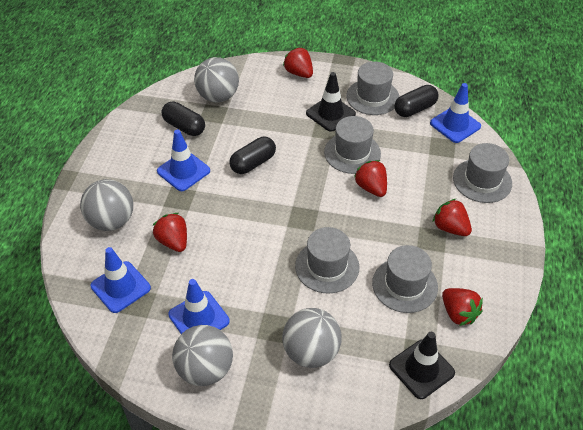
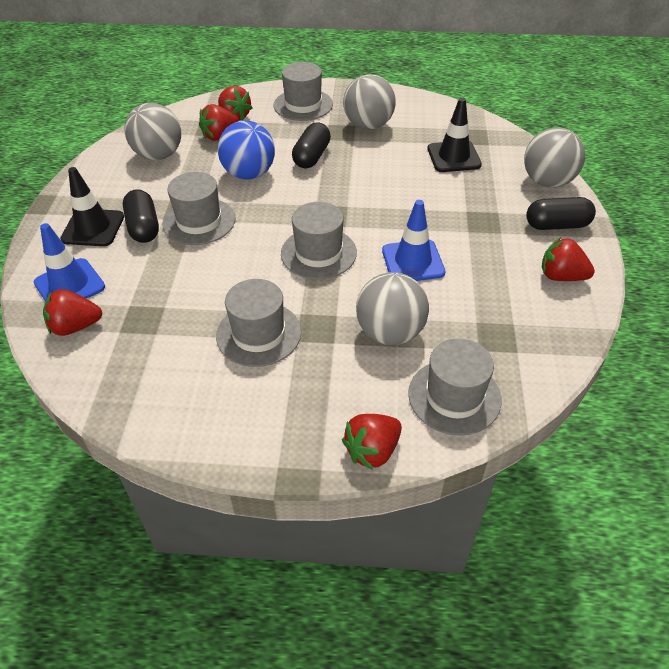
blue ball: 0 -> 1
blue traffic cone: 4 -> 2

